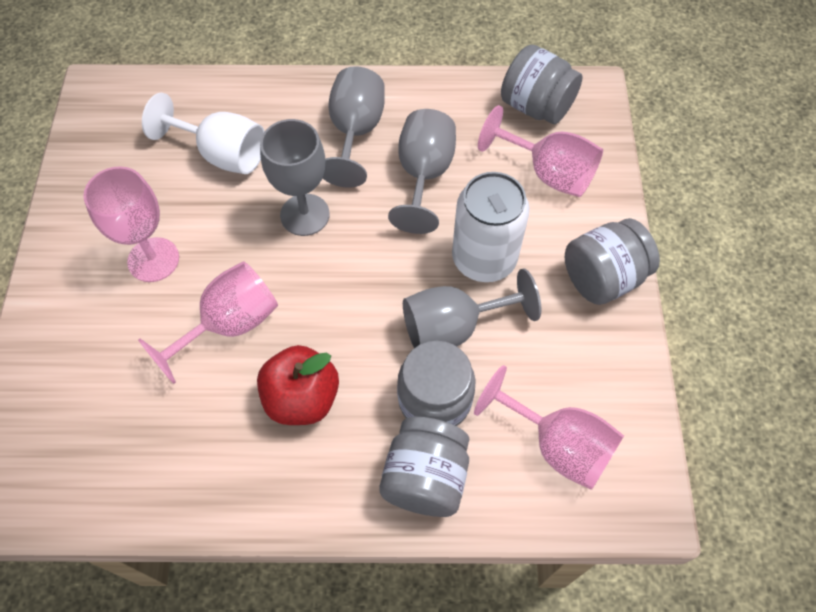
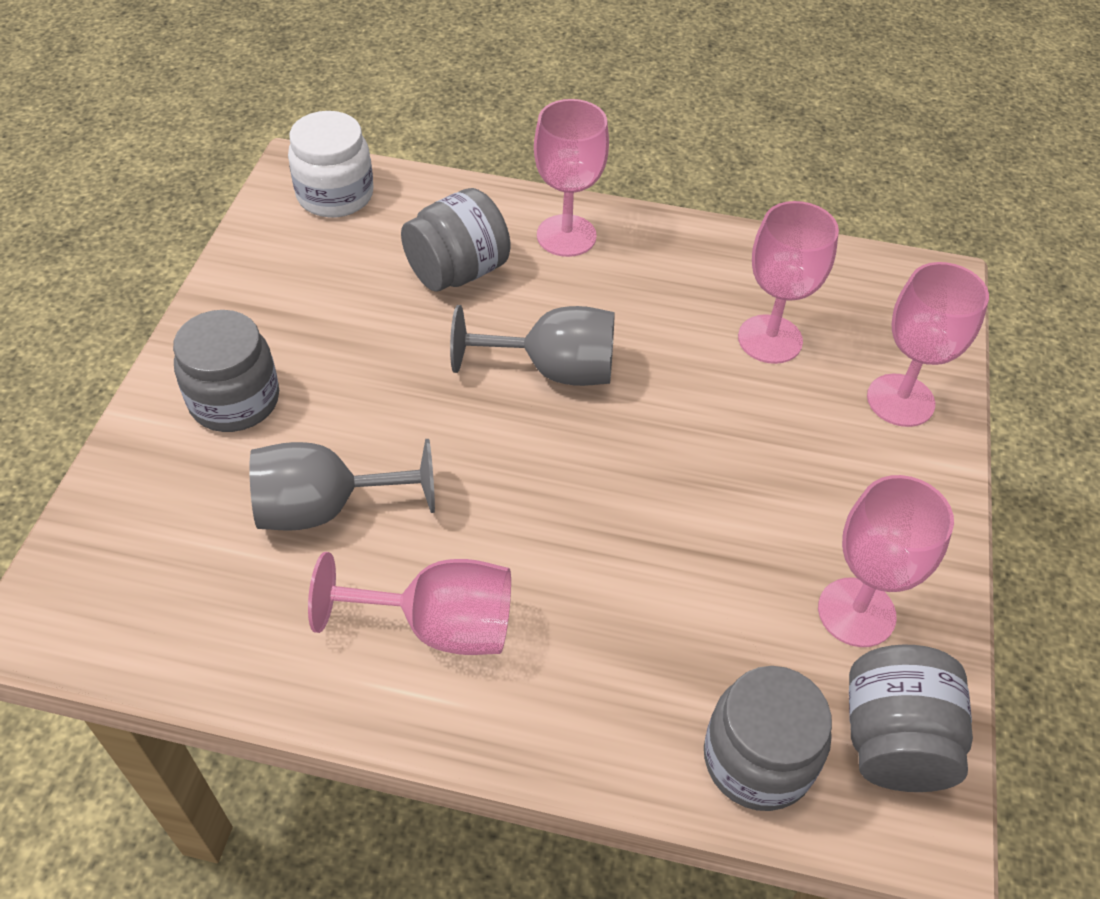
grey goblet: 4 -> 2
pink goblet: 4 -> 5
red apple: 1 -> 0
white can: 1 -> 0
white goblet: 1 -> 0
white jar: 0 -> 1

